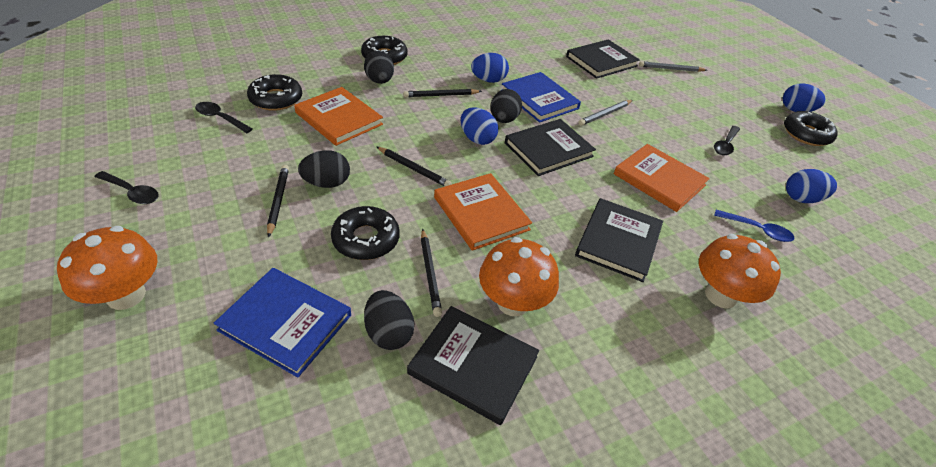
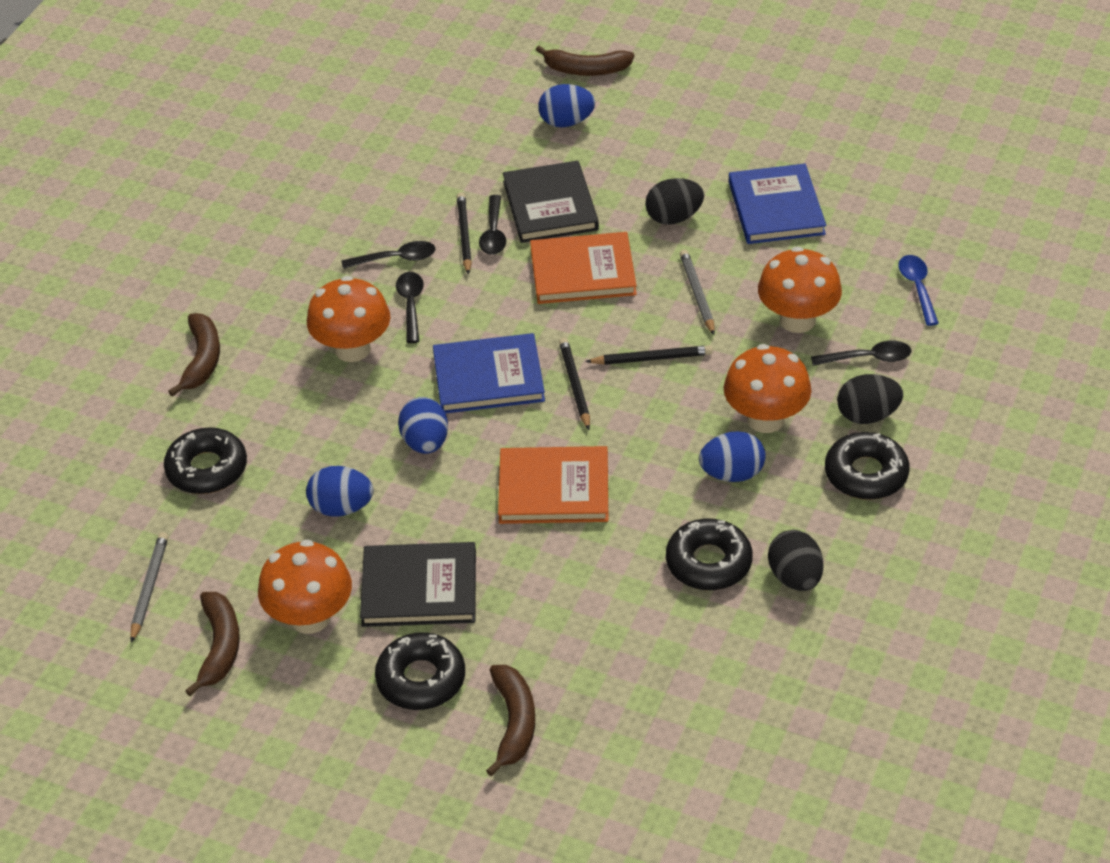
black book: 4 -> 2
black egg: 4 -> 3
black pencil: 4 -> 3
black spoon: 3 -> 4
brown banana: 0 -> 4
orange book: 3 -> 2
orange mushroom: 3 -> 4

